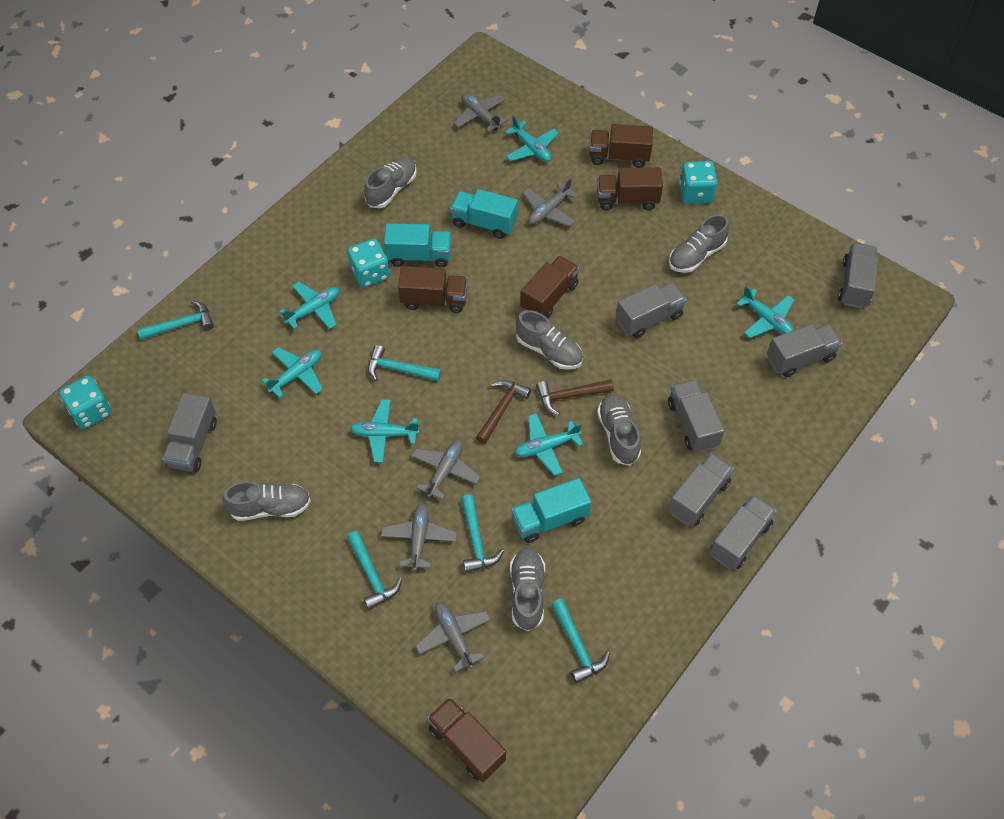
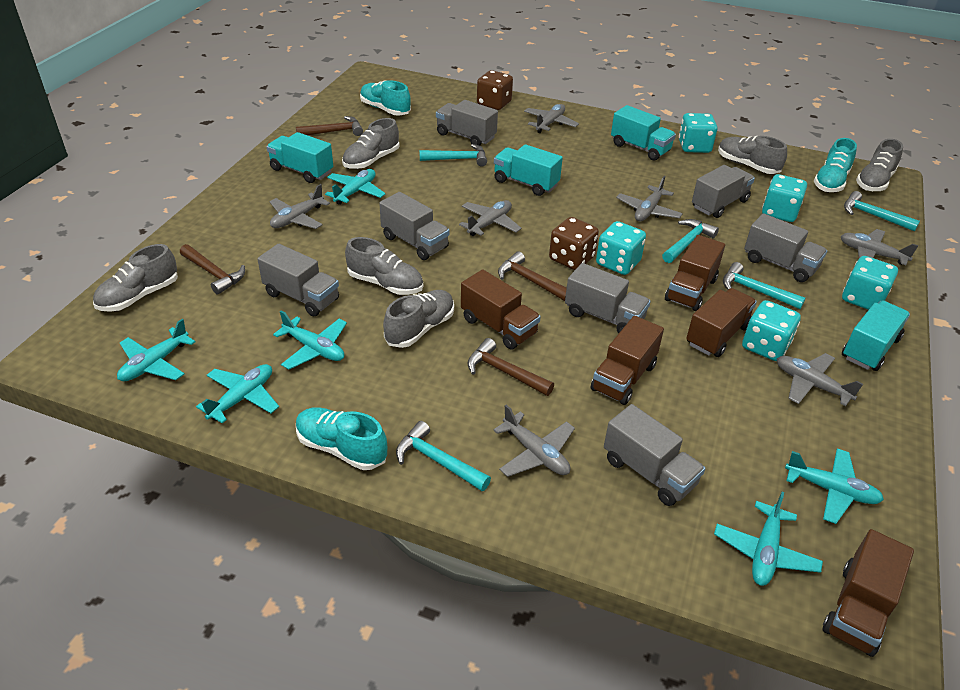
brown dice: 0 -> 2
brown hammer: 2 -> 4
grey plane: 5 -> 7
turquoise dice: 3 -> 5
turquoise shoe: 0 -> 3
turquoise truck: 3 -> 4

